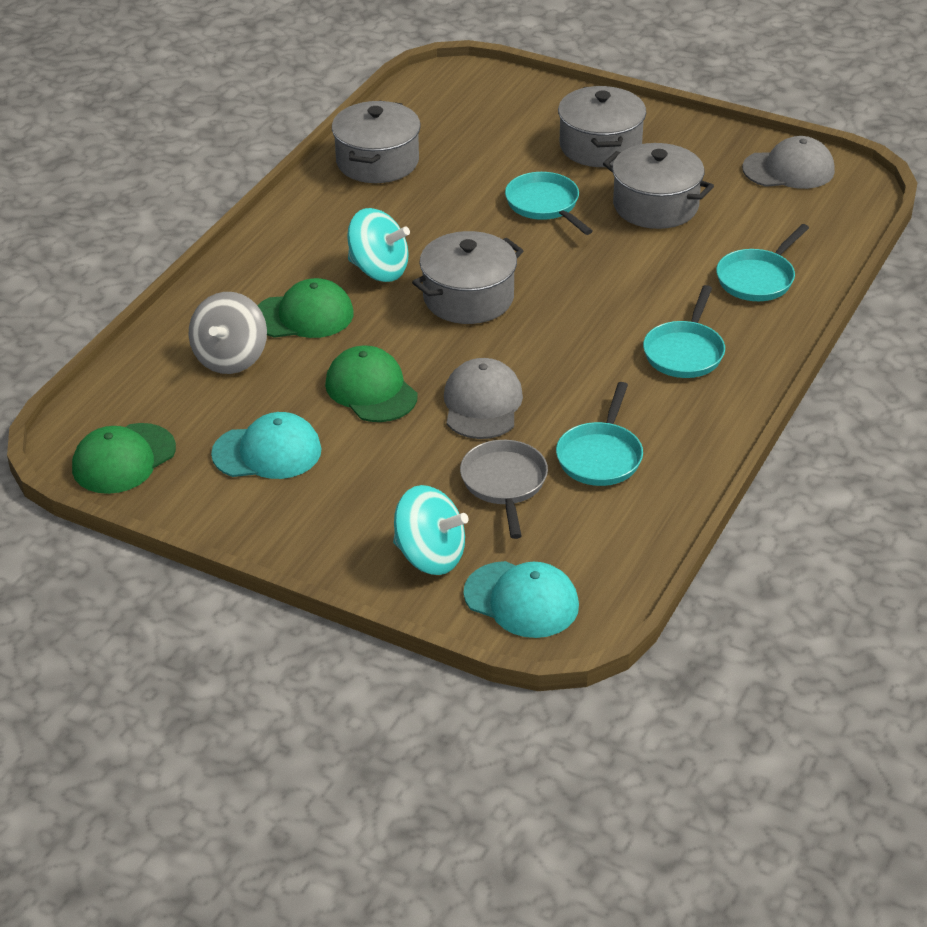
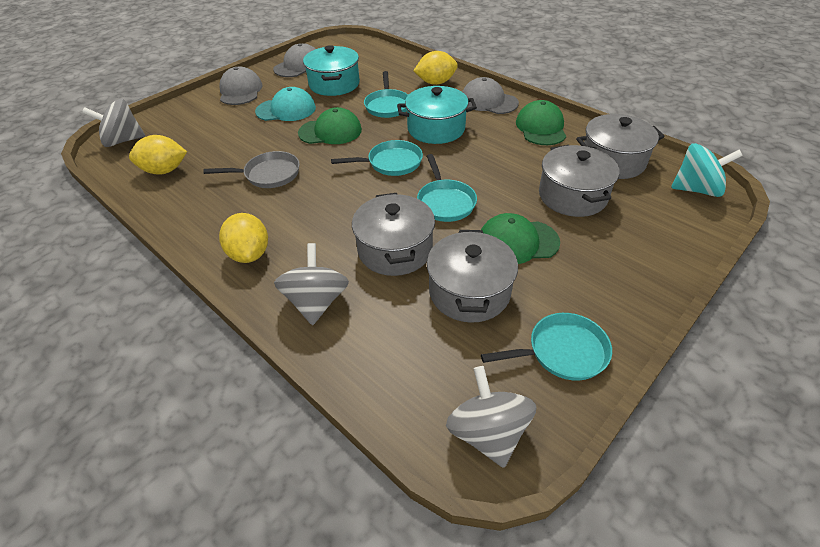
grey cap: 2 -> 3
grey spinning top: 1 -> 3
turquoise cap: 2 -> 1
turquoise pot: 0 -> 2
turquoise spinning top: 2 -> 1
yellow lemon: 0 -> 3

